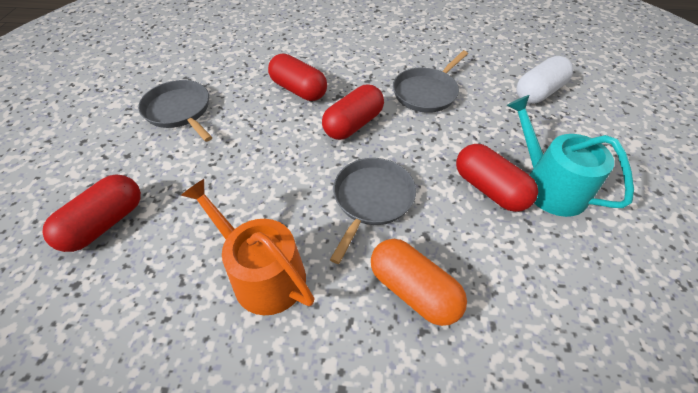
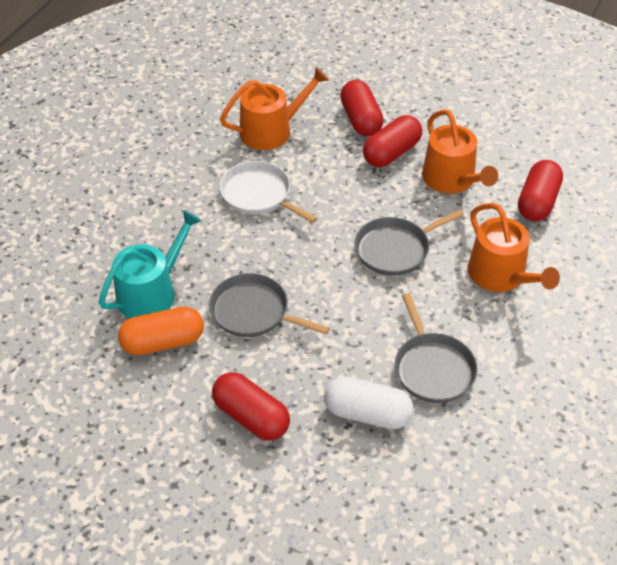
orange watering can: 1 -> 3
white pan: 0 -> 1

